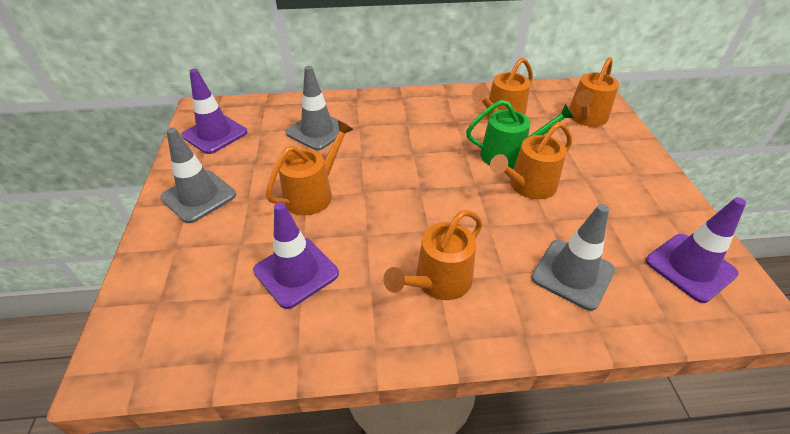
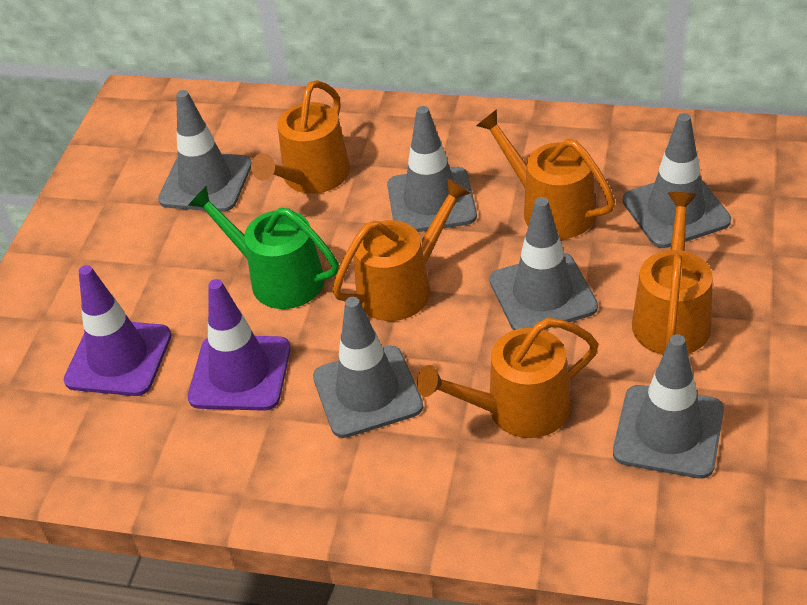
grey traffic cone: 3 -> 6
purple traffic cone: 3 -> 2

